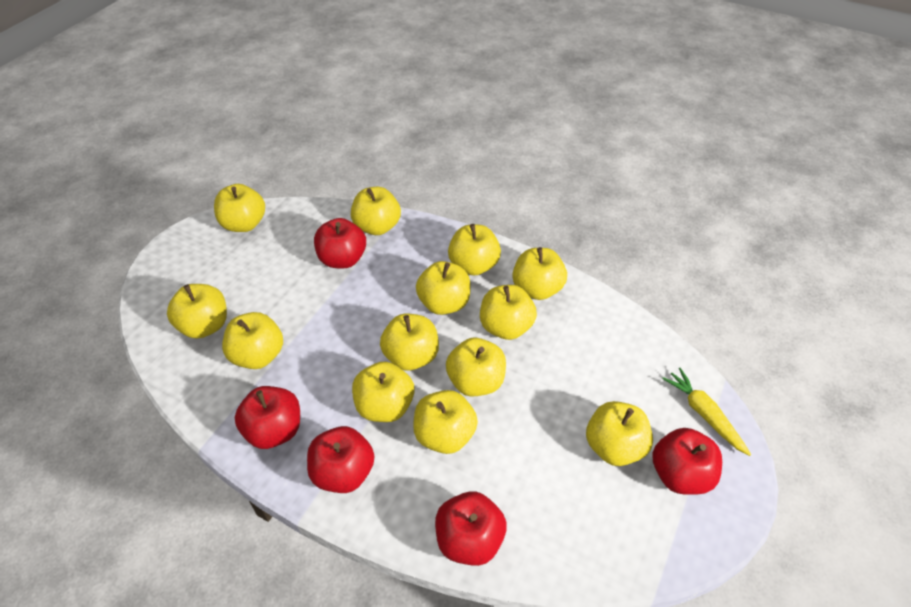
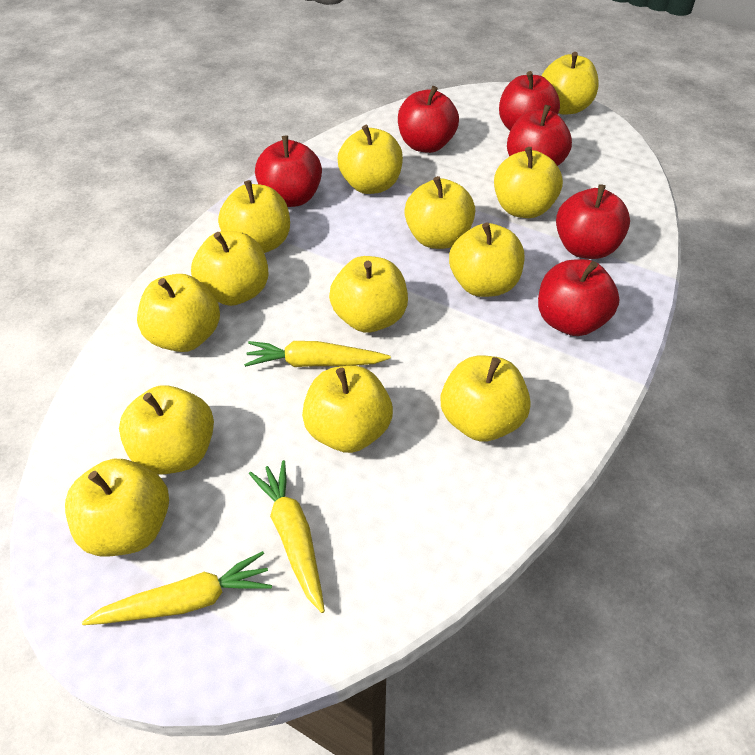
red apple: 5 -> 6
yellow carrot: 1 -> 3

